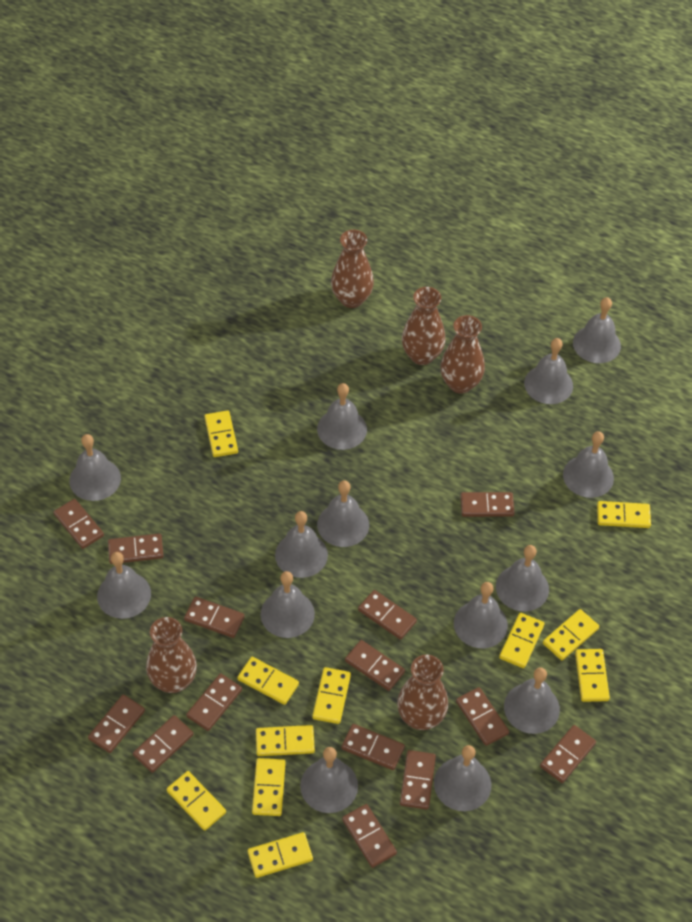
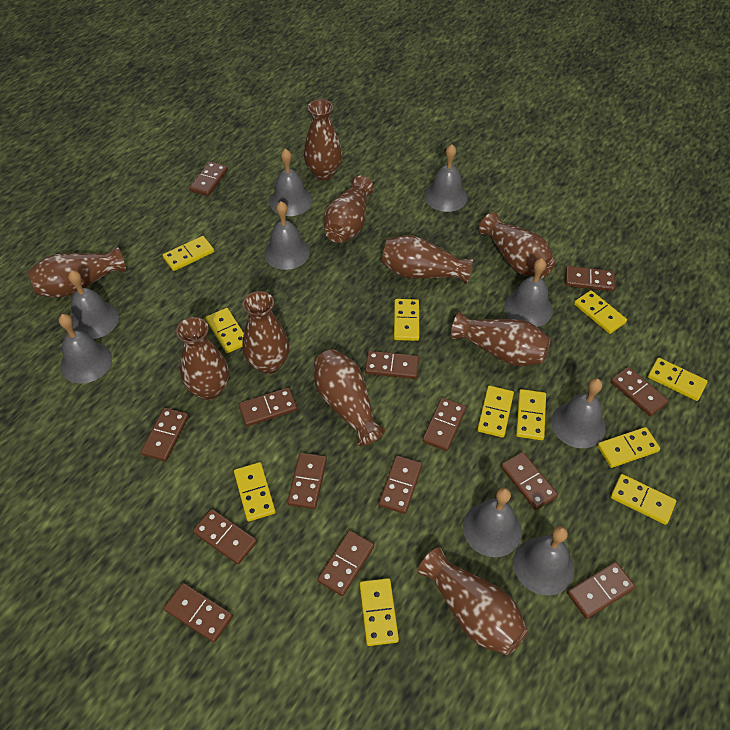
brown vase: 5 -> 10
grey bell: 14 -> 9

